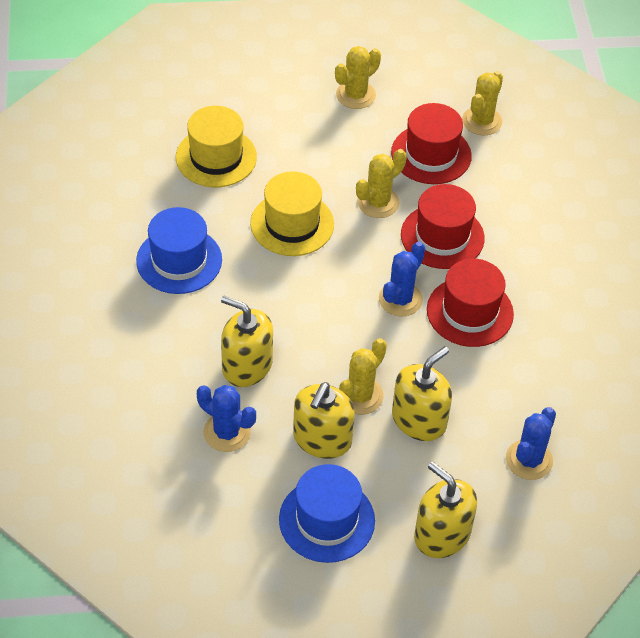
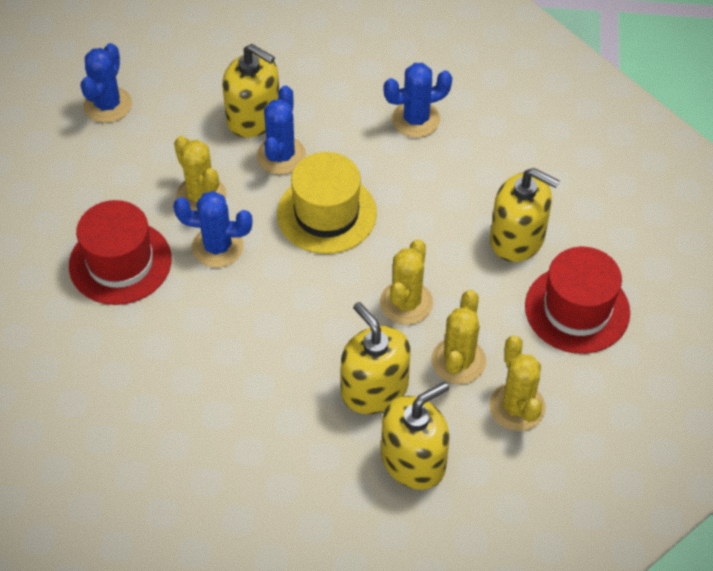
blue cactus: 3 -> 4
blue hat: 2 -> 0
red hat: 3 -> 2
yellow hat: 2 -> 1

